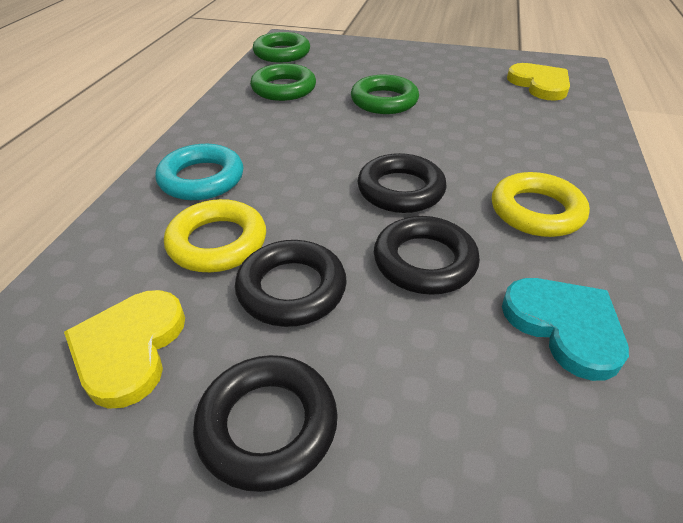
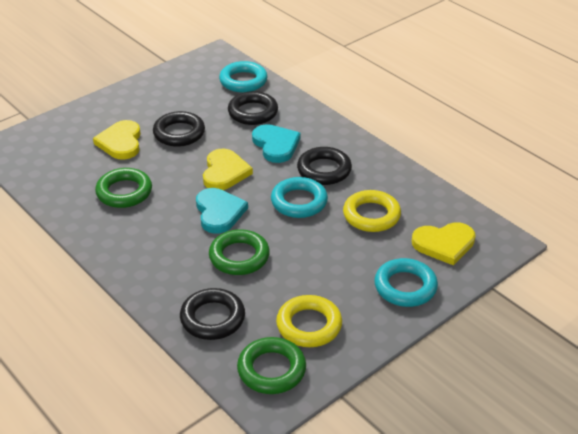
turquoise heart: 1 -> 2
turquoise ring: 1 -> 3
yellow heart: 2 -> 3

